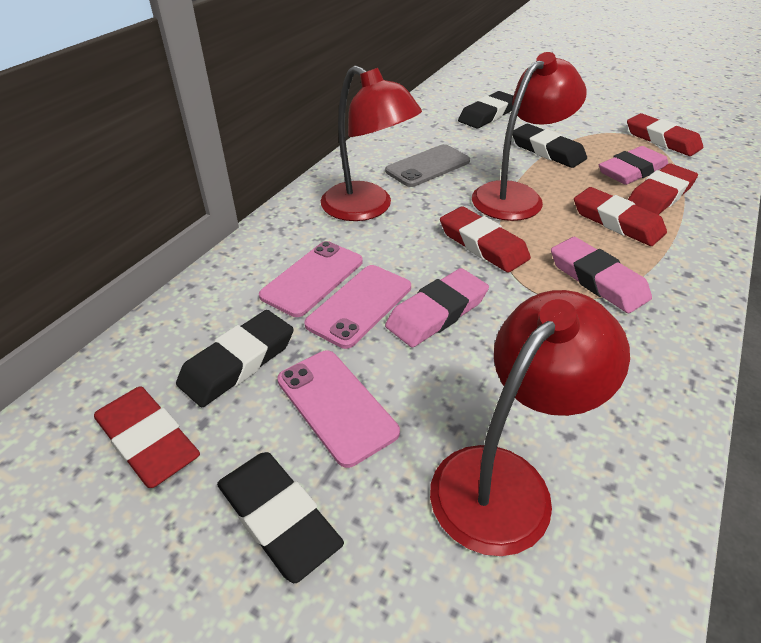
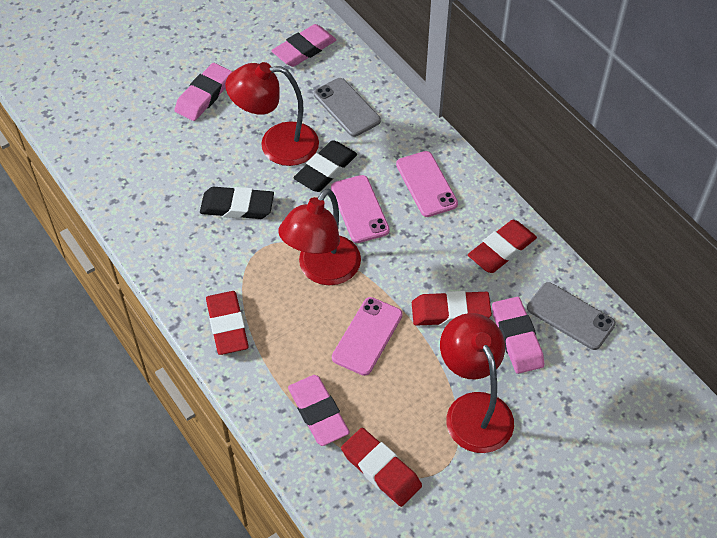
black eraser: 4 -> 2
grey phone: 1 -> 2
pink eraser: 3 -> 4
red eraser: 5 -> 4

